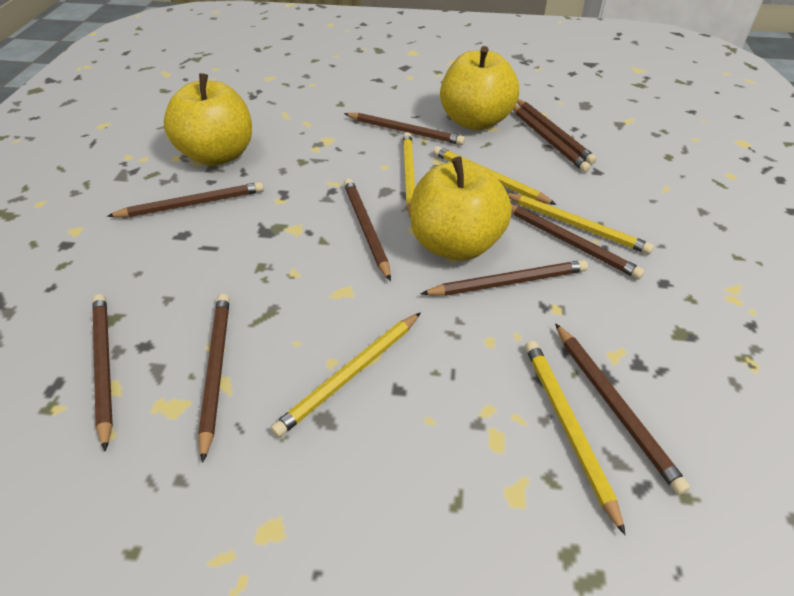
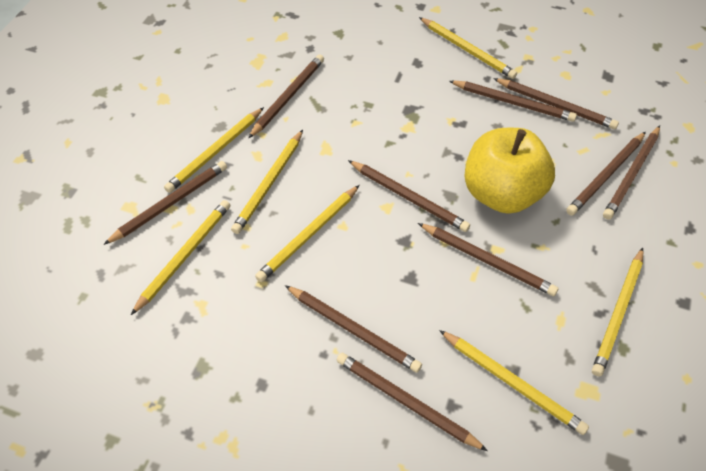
yellow apple: 3 -> 1
yellow pencil: 5 -> 7

